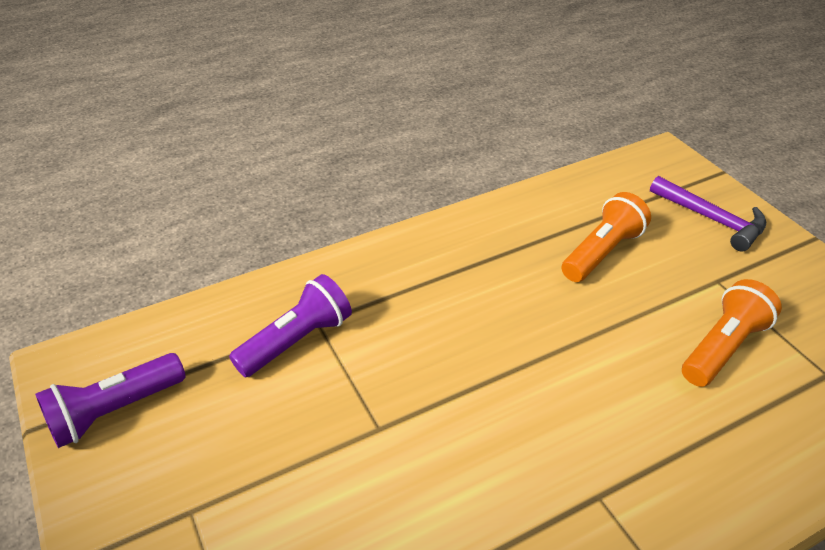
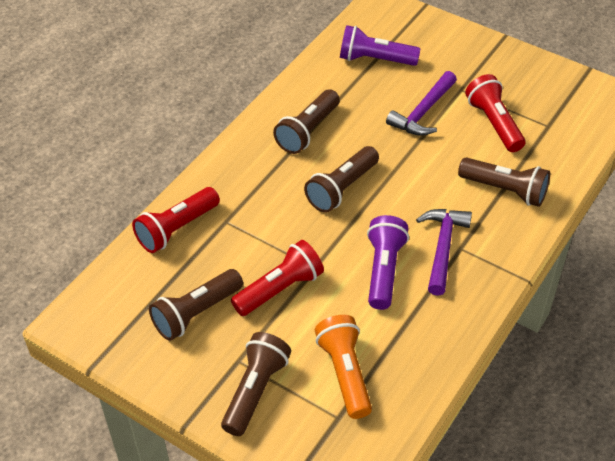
brown flashlight: 0 -> 5
orange flashlight: 2 -> 1
purple hammer: 1 -> 2
red flashlight: 0 -> 3

